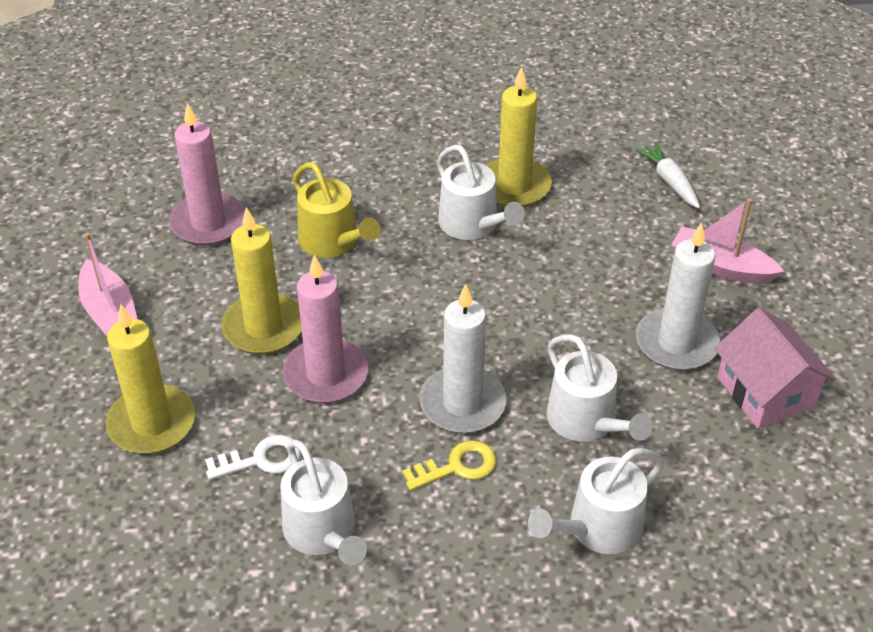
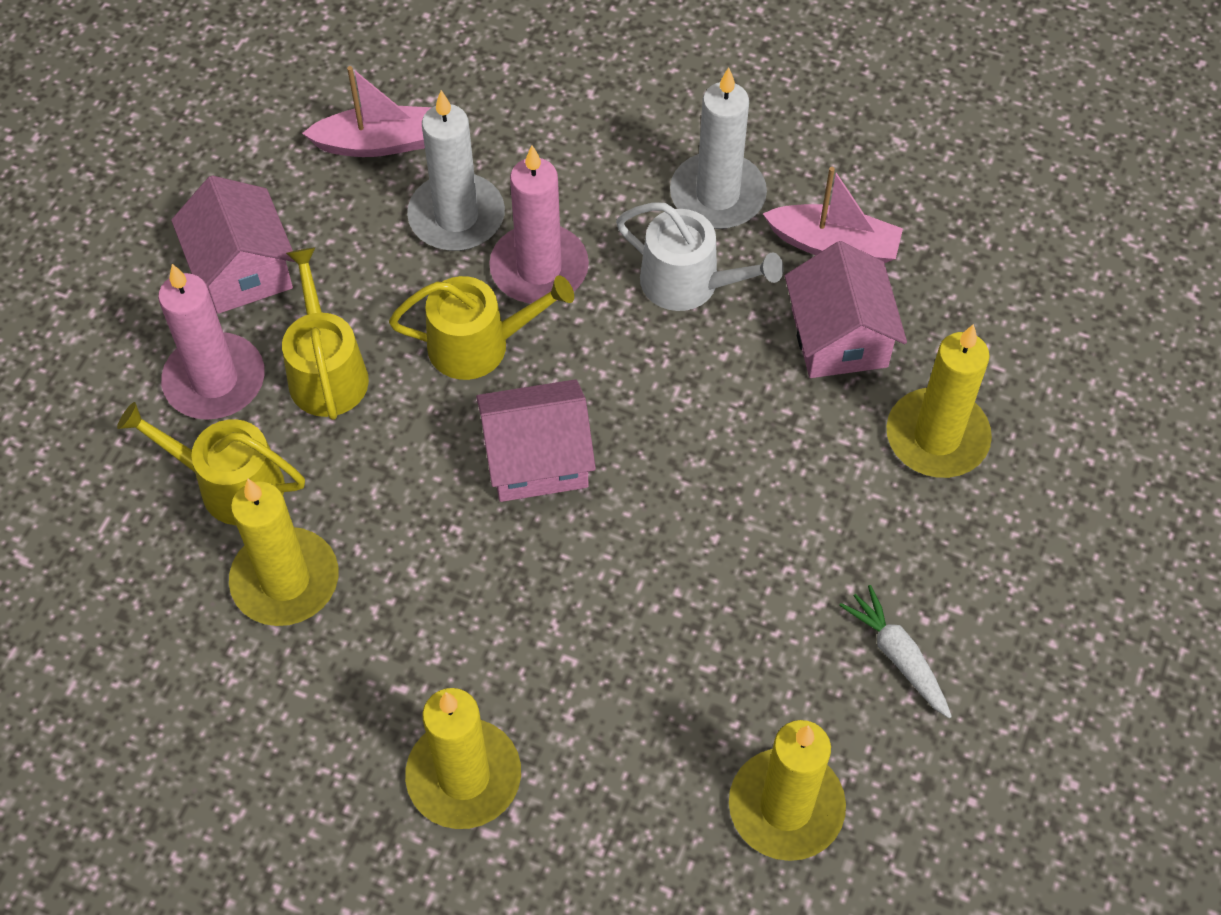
pink house: 1 -> 3
white key: 1 -> 0
white watering can: 4 -> 1
yellow candle: 3 -> 4
yellow key: 1 -> 0
yellow watering can: 1 -> 3

